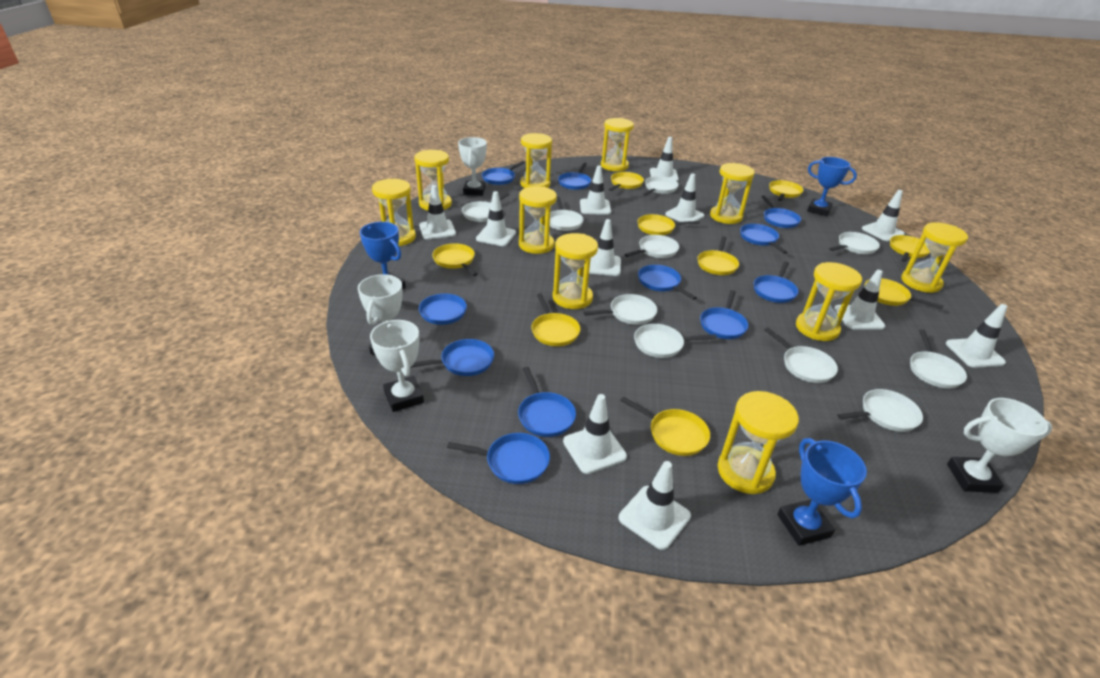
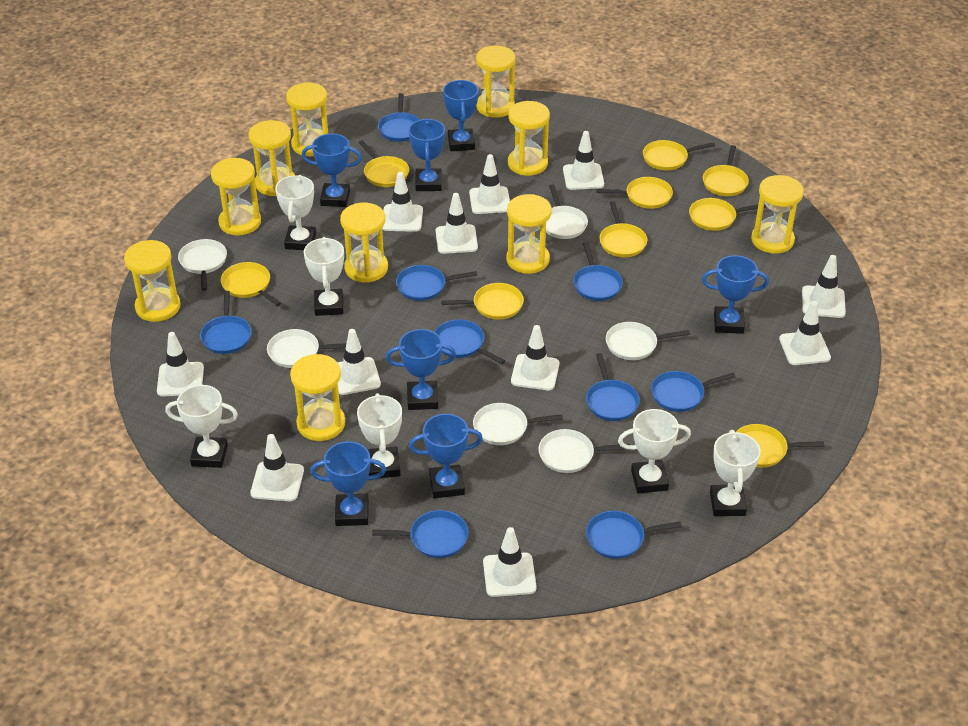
blue pan: 11 -> 9
blue trophy: 3 -> 7
white pan: 10 -> 6
white trophy: 4 -> 6

